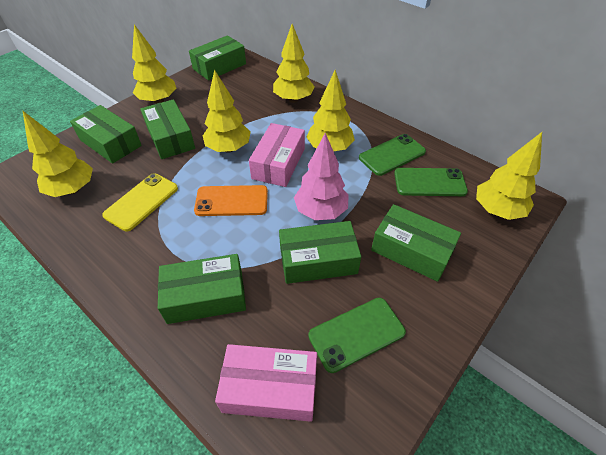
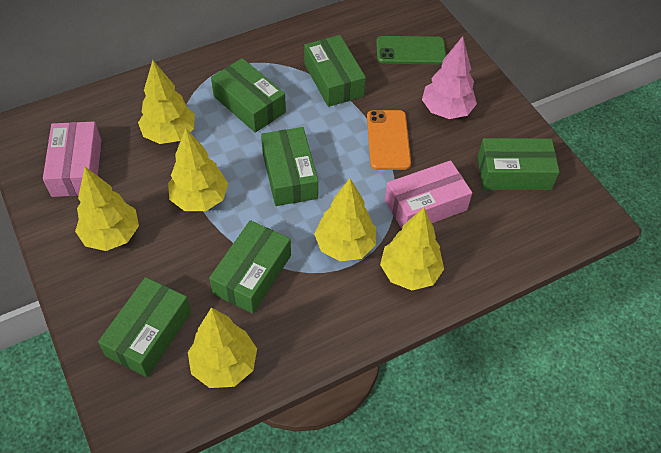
green phone: 3 -> 1
yellow phone: 1 -> 0

